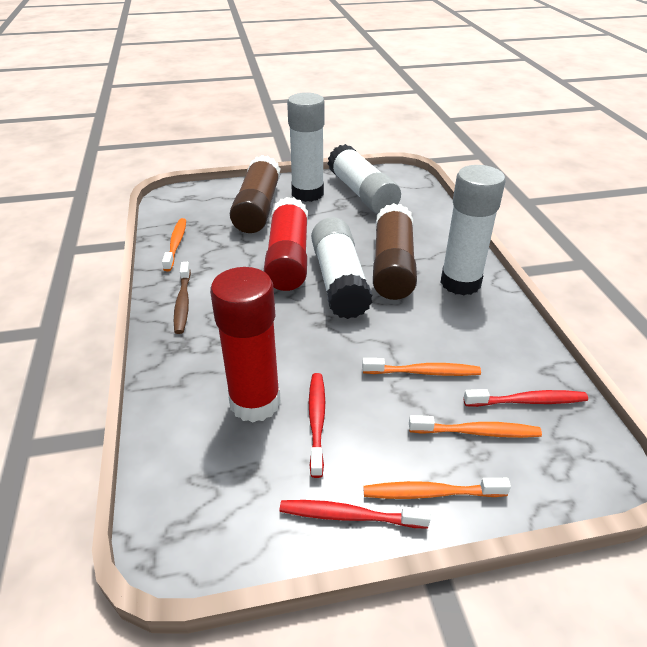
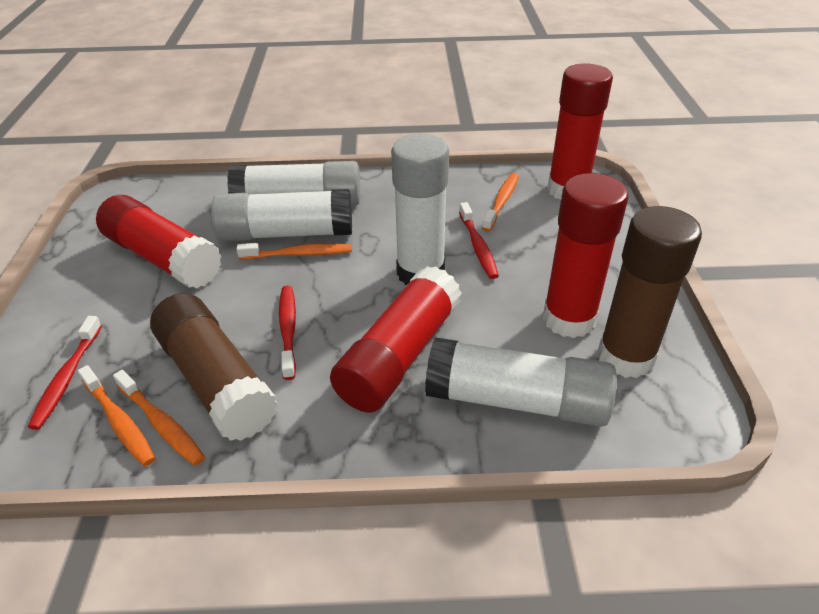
brown toothbrush: 1 -> 0
red glue stick: 2 -> 4

